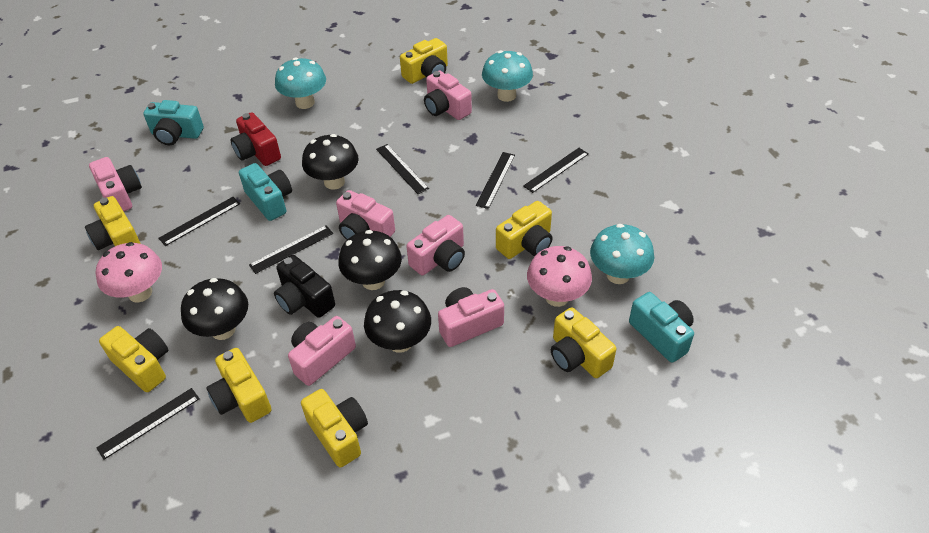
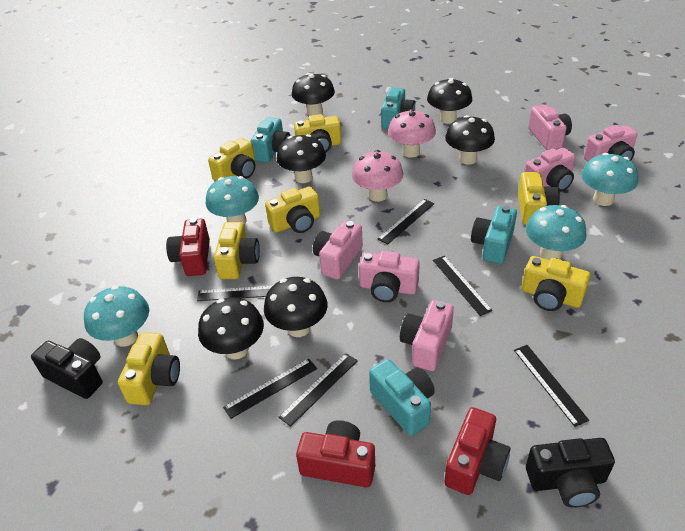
black camera: 1 -> 2
black mushroom: 4 -> 6
red camera: 1 -> 3
turquoise camera: 3 -> 4
turquoise mushroom: 3 -> 4

